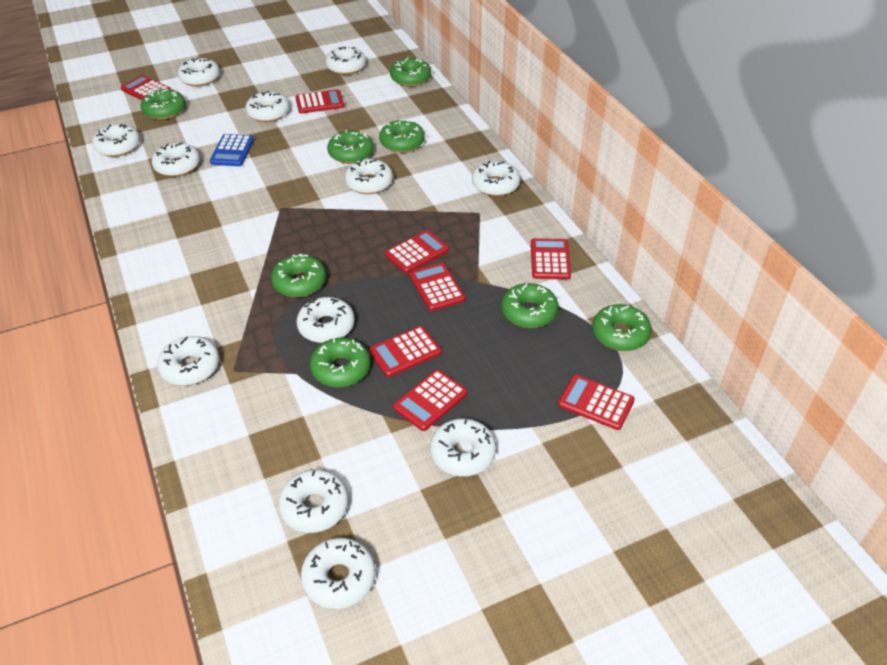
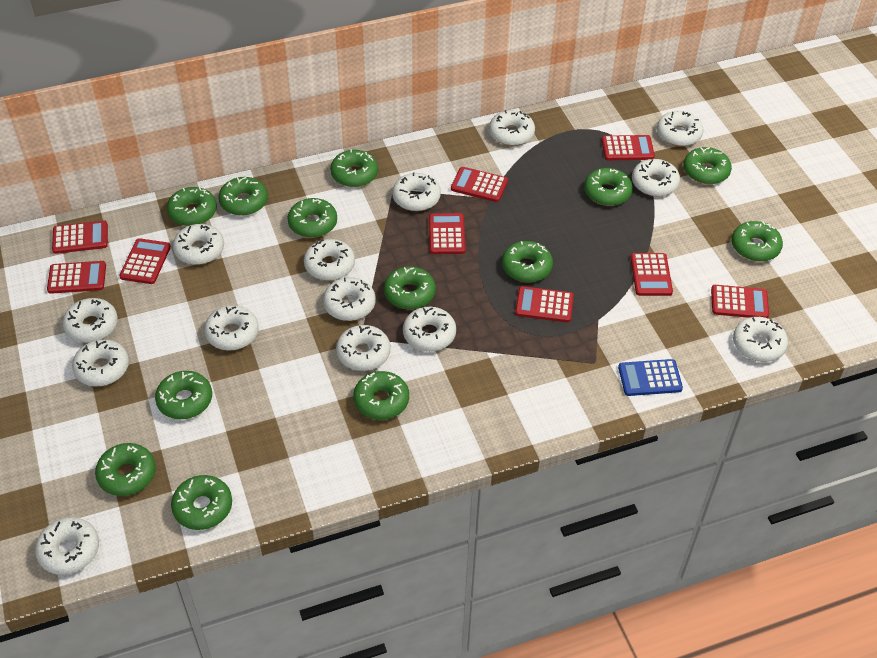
green donut: 8 -> 13
red calculator: 8 -> 9
white donut: 12 -> 14

